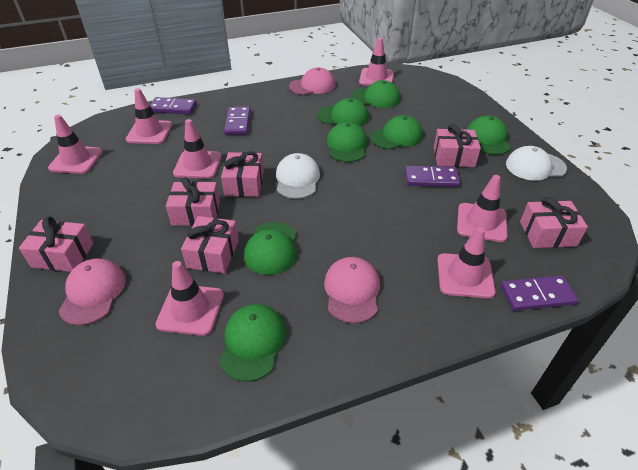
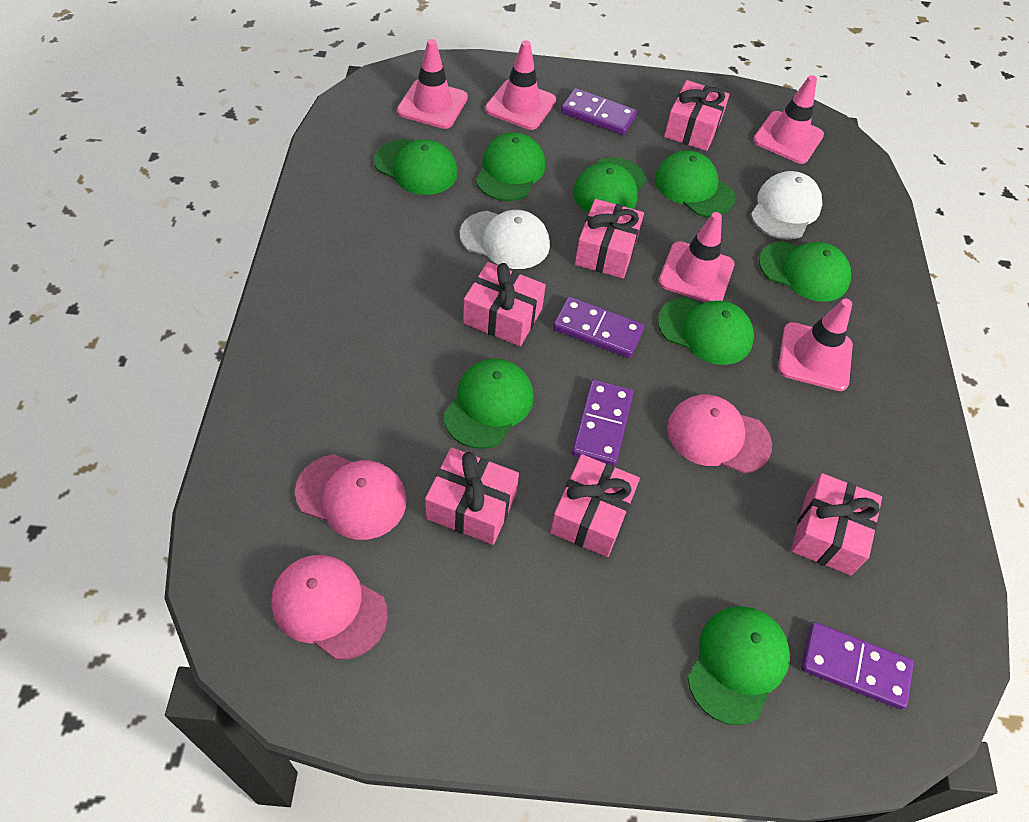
green cap: 7 -> 8
pink traffic cone: 7 -> 5

